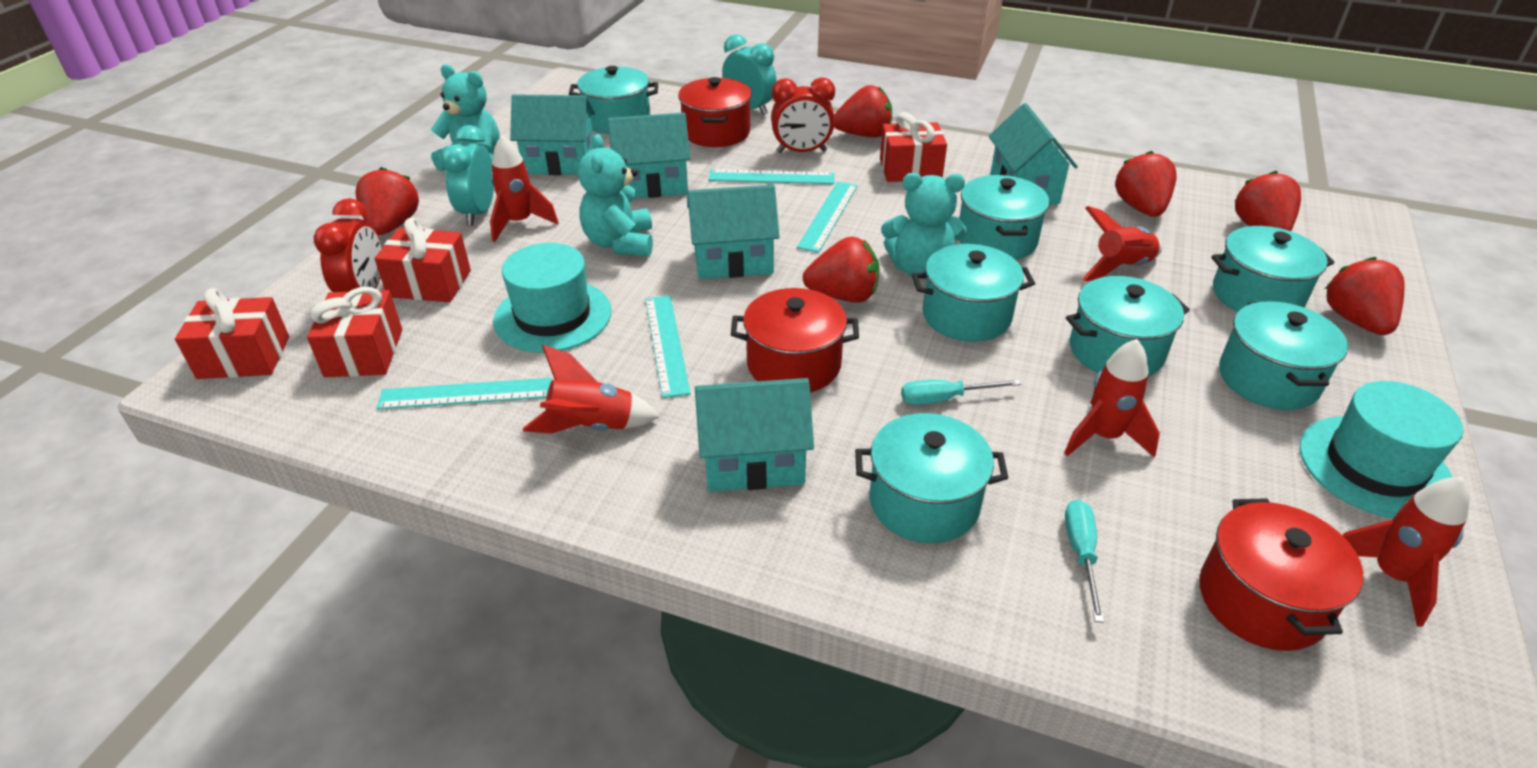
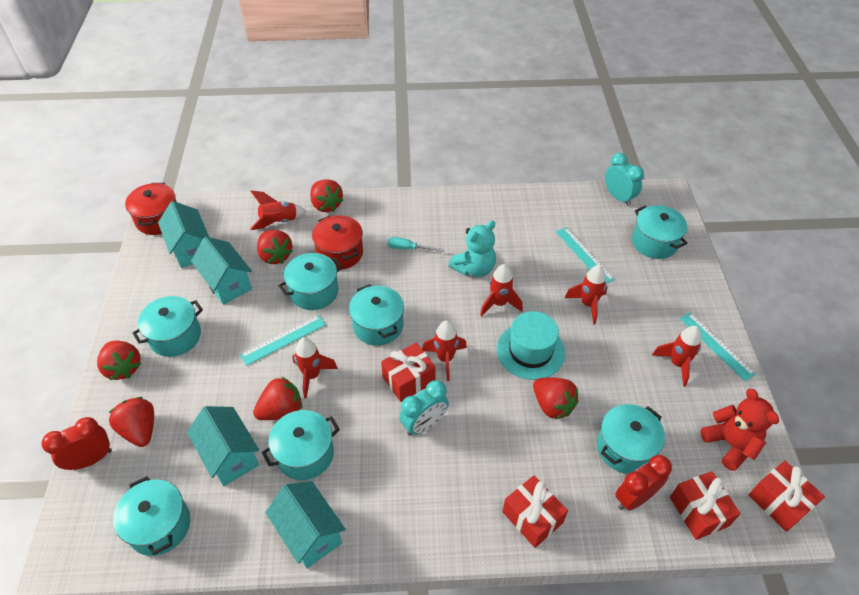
red pot: 3 -> 2
red rocket: 5 -> 6
red teddy bear: 0 -> 1
turquoise hat: 2 -> 1
turquoise house: 5 -> 4
turquoise ruler: 4 -> 3
turquoise screwdriver: 2 -> 1
turquoise teddy bear: 3 -> 1

